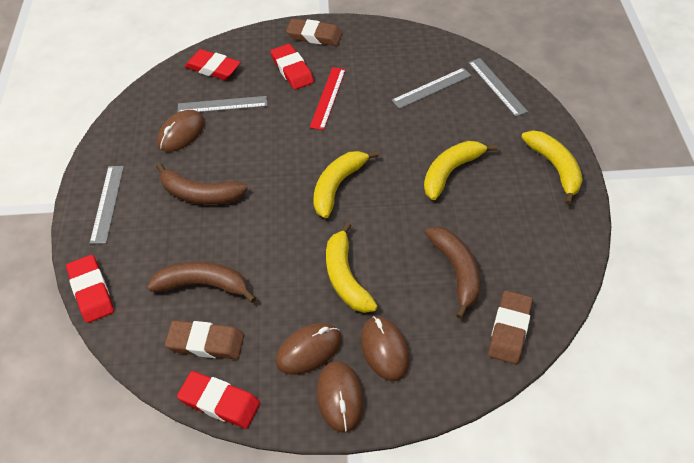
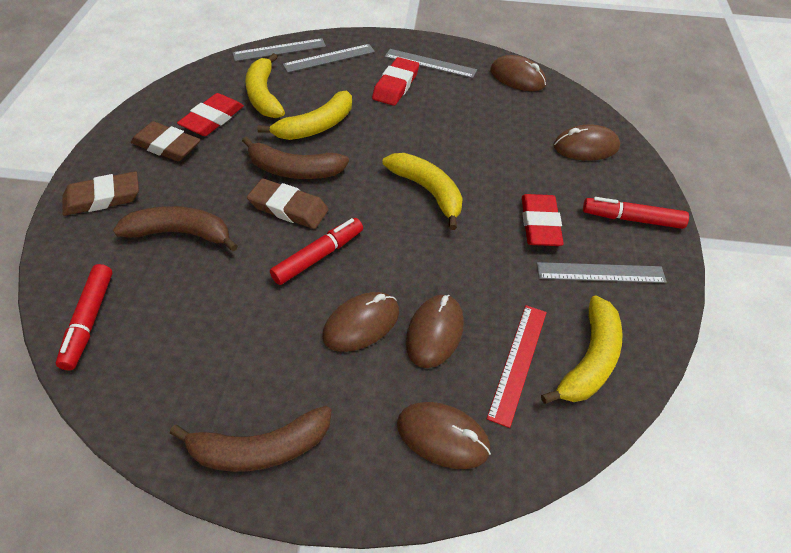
brown mouse: 4 -> 5
red eraser: 4 -> 3
red marker: 0 -> 3

